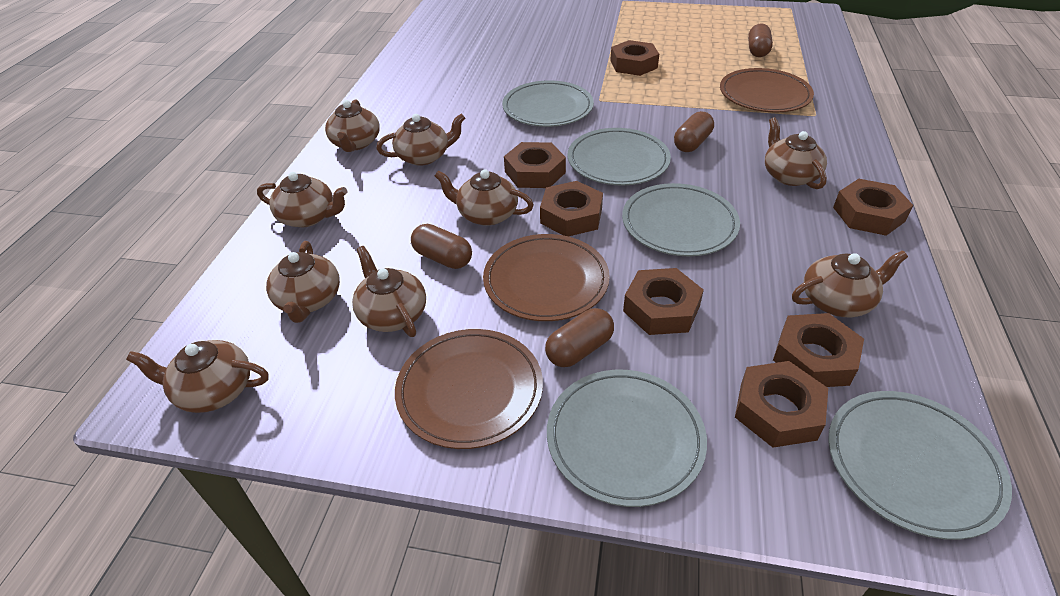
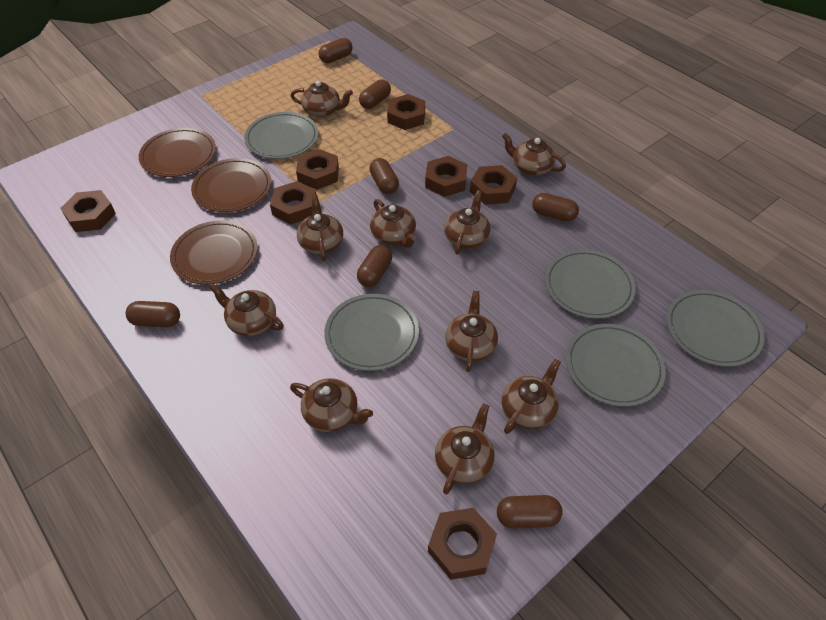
brown capsule: 4 -> 7
brown teapot: 9 -> 10

